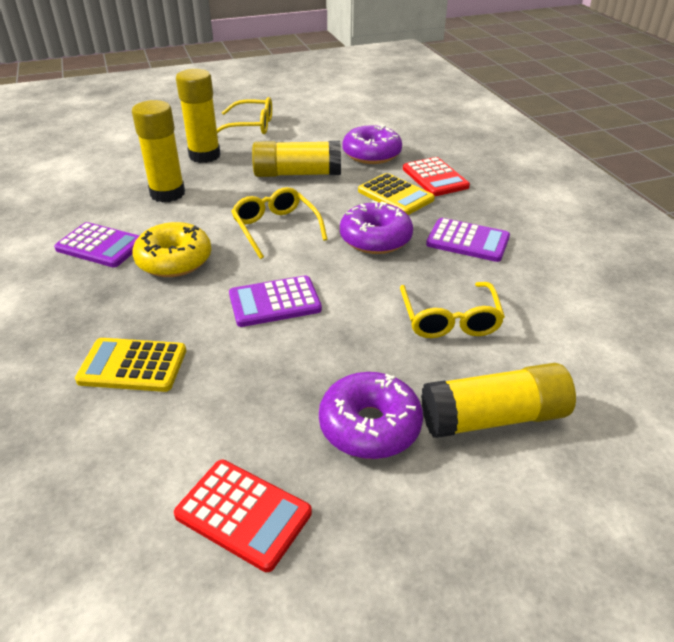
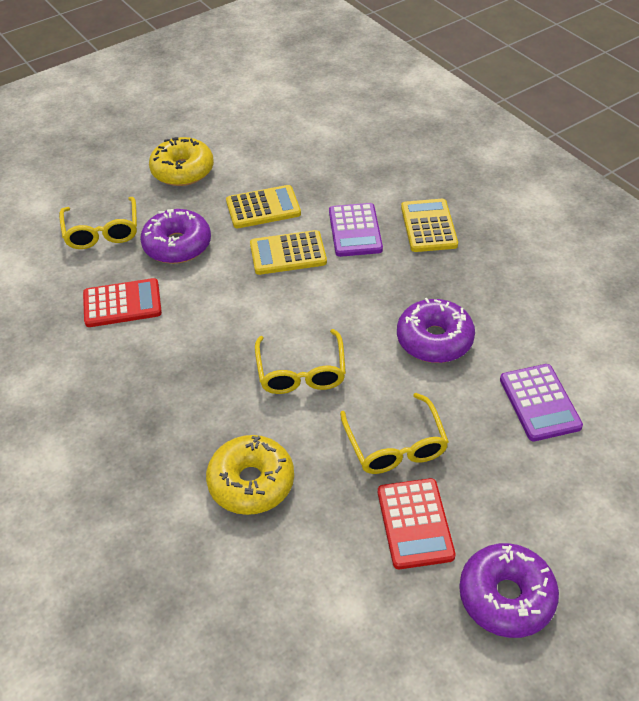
purple calculator: 3 -> 2
yellow calculator: 2 -> 3
yellow donut: 1 -> 2
yellow glue stick: 4 -> 0

